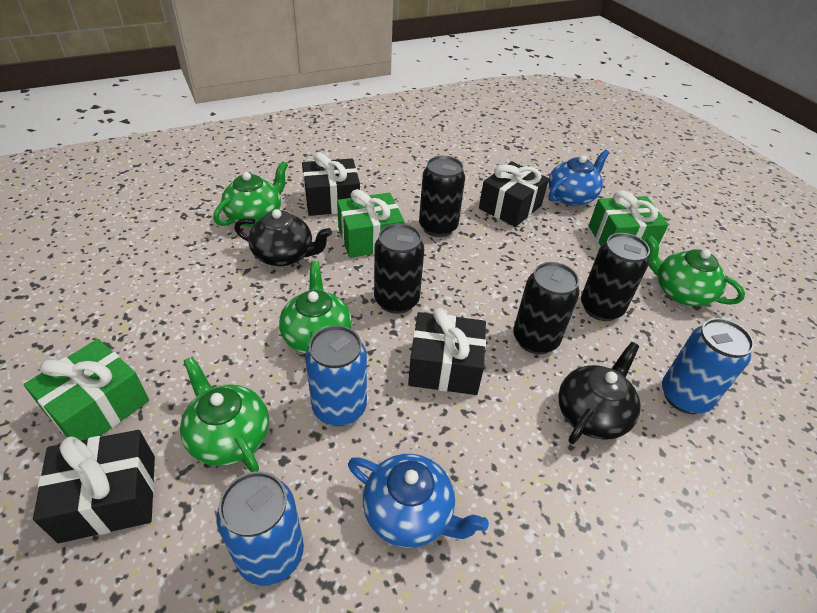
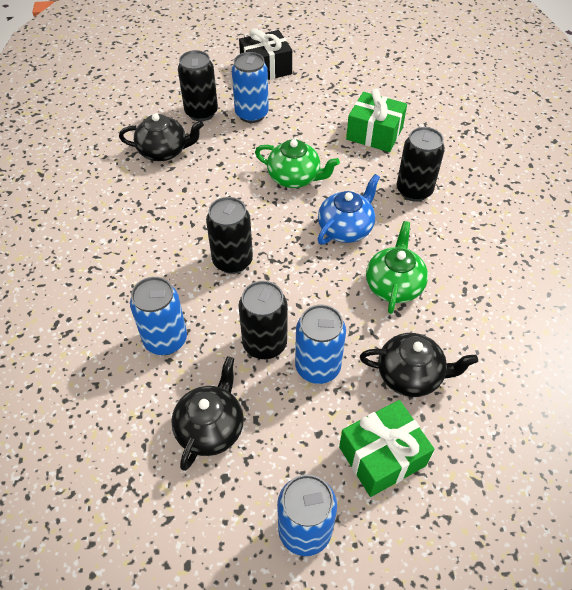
black gift: 4 -> 1
black teapot: 2 -> 3
blue can: 3 -> 4
blue teapot: 2 -> 1
green gift: 3 -> 2
green teapot: 4 -> 2

